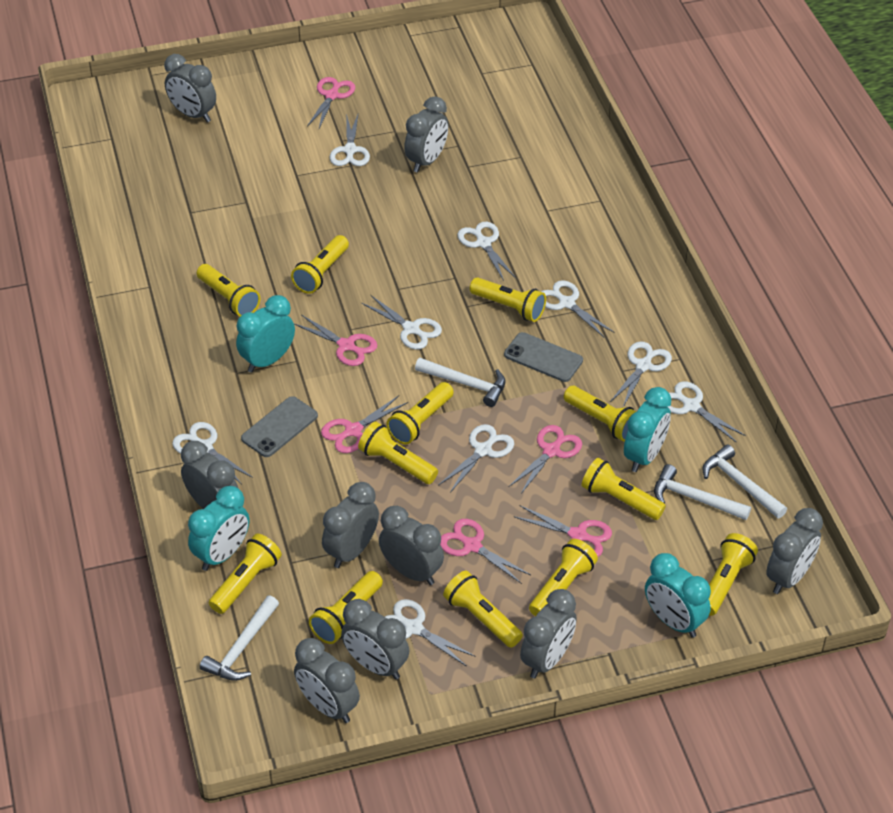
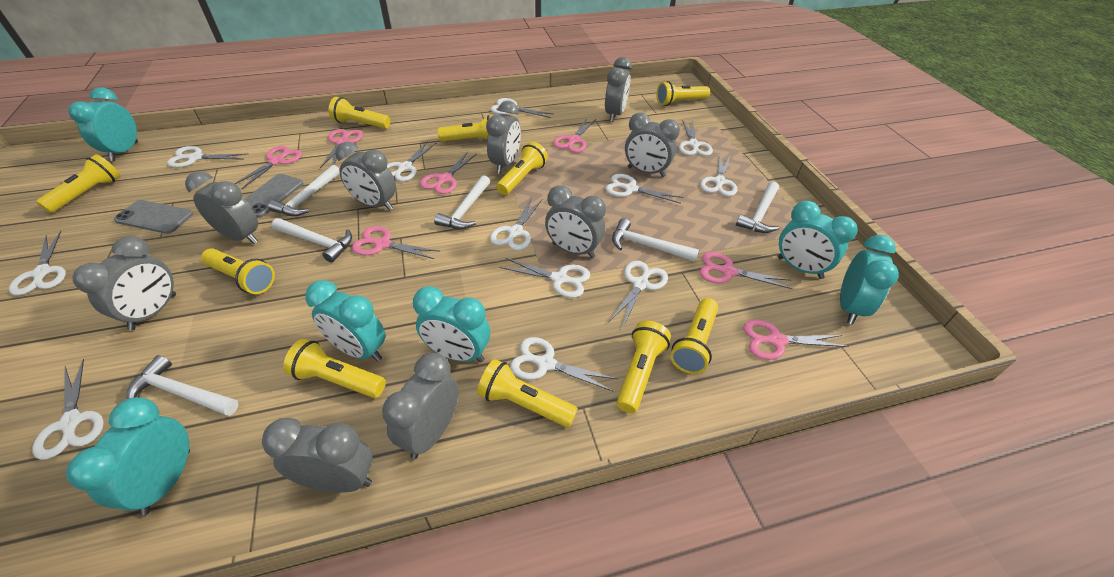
pink scissors: 6 -> 7
turquoise clock: 4 -> 6
white hammer: 4 -> 6
white scissors: 9 -> 12
yellow flashlight: 12 -> 10

